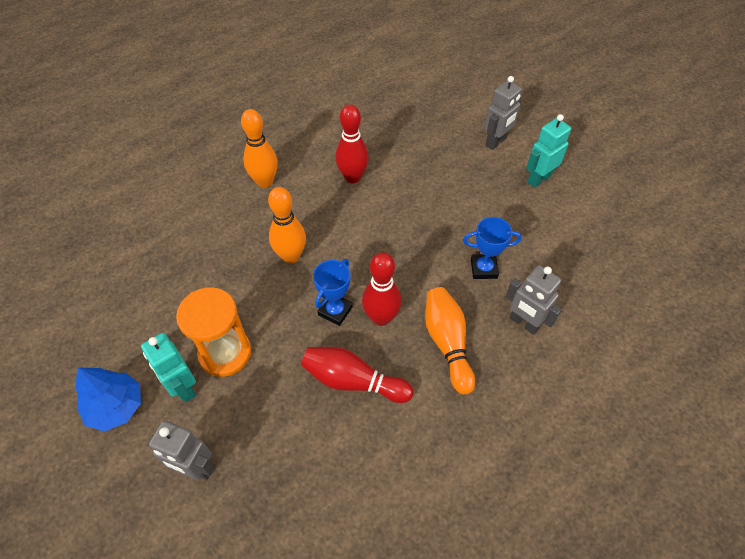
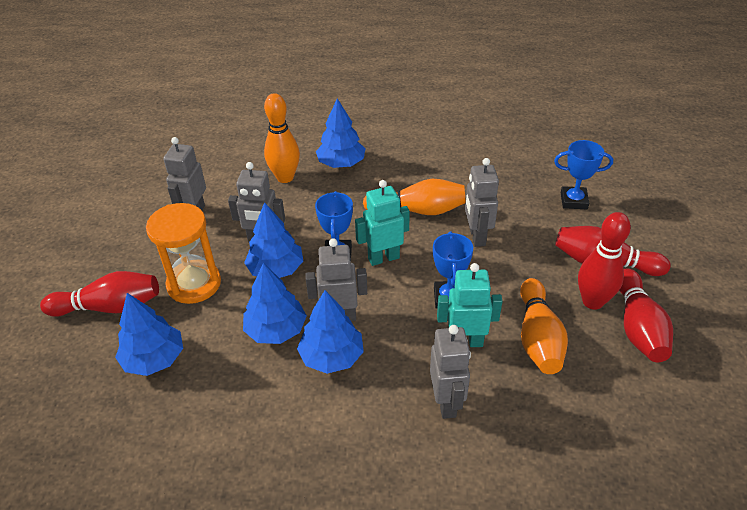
blue tree: 1 -> 5
blue trophy: 2 -> 3
grey robot: 3 -> 5
red bowling pin: 3 -> 4

